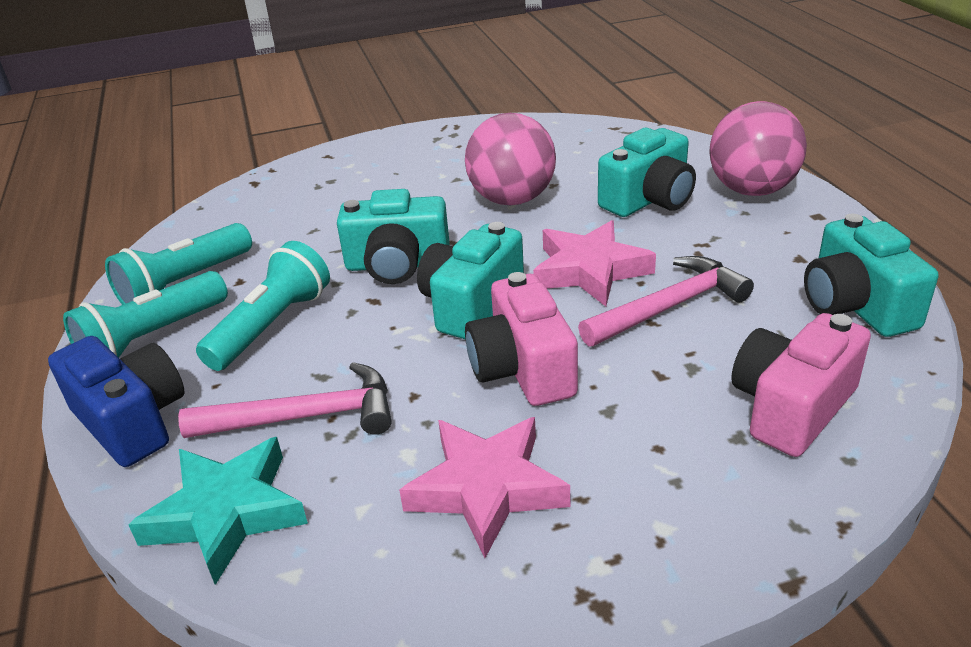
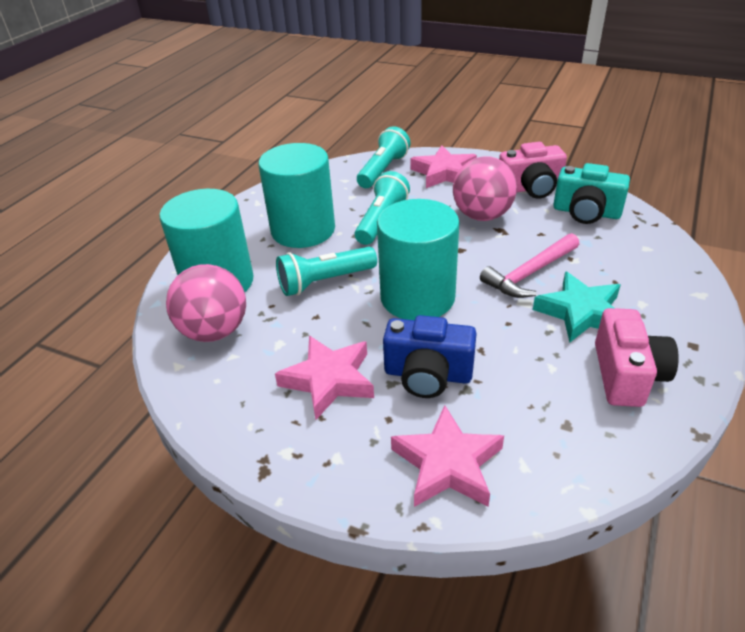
pink hammer: 2 -> 1
pink star: 2 -> 3
turquoise camera: 4 -> 1
turquoise cylinder: 0 -> 3

